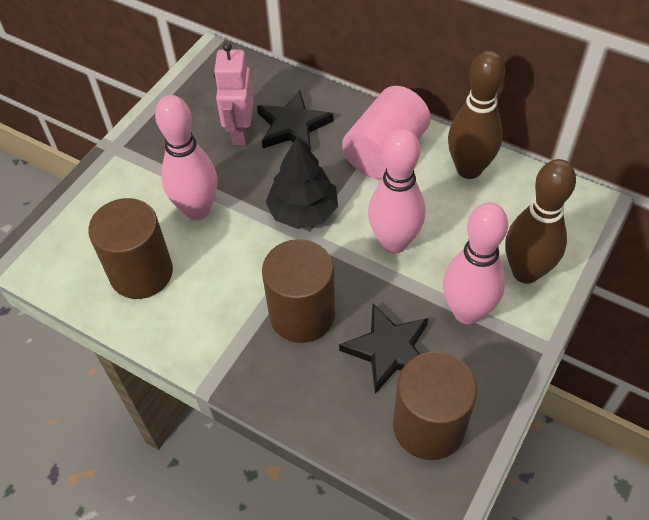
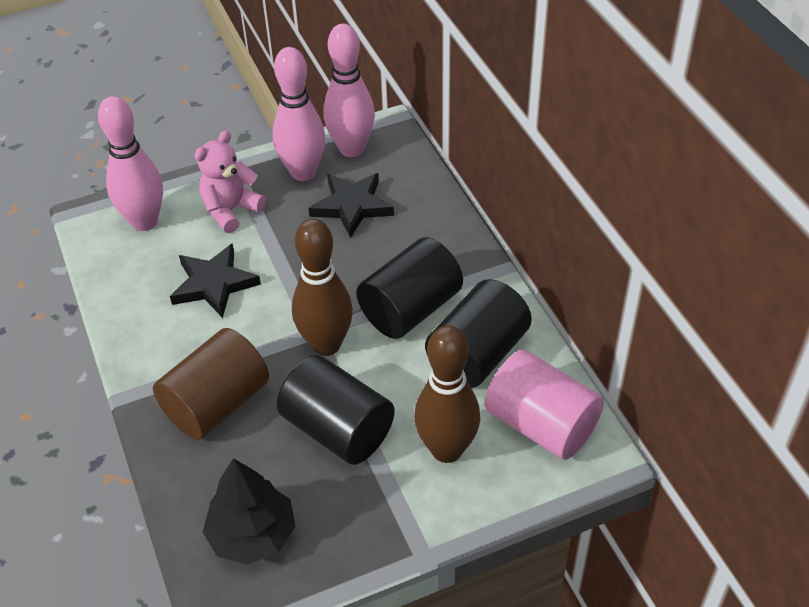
black cylinder: 0 -> 3
brown cylinder: 3 -> 1
pink robot: 1 -> 0
pink teddy bear: 0 -> 1

